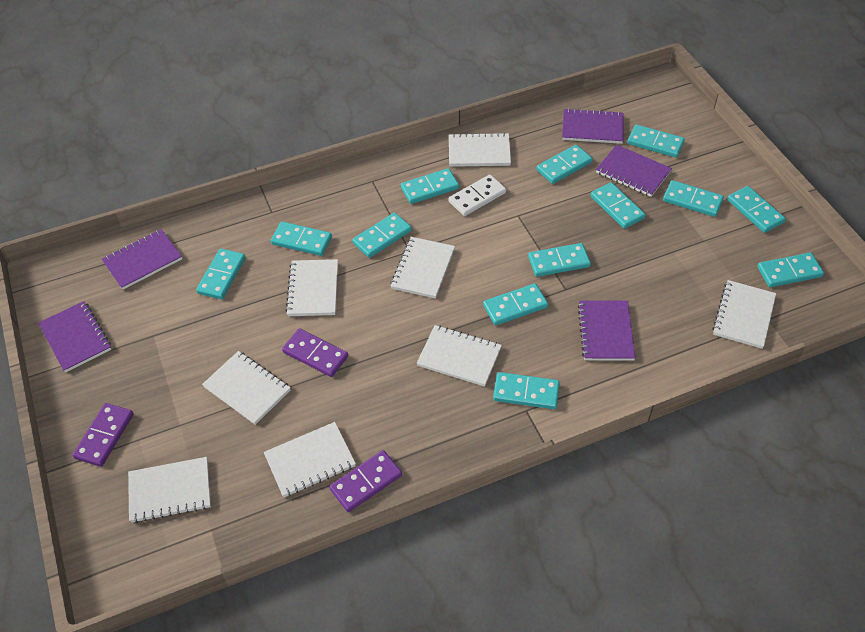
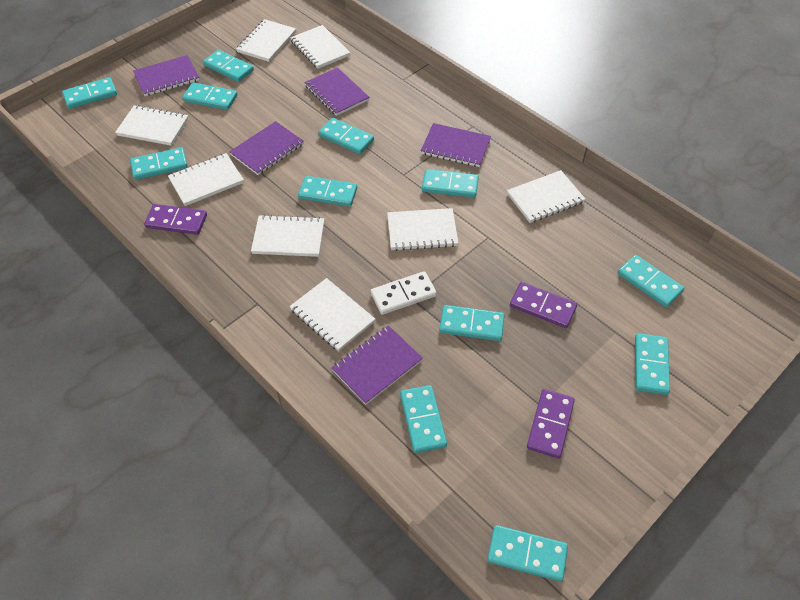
turquoise domino: 13 -> 12

